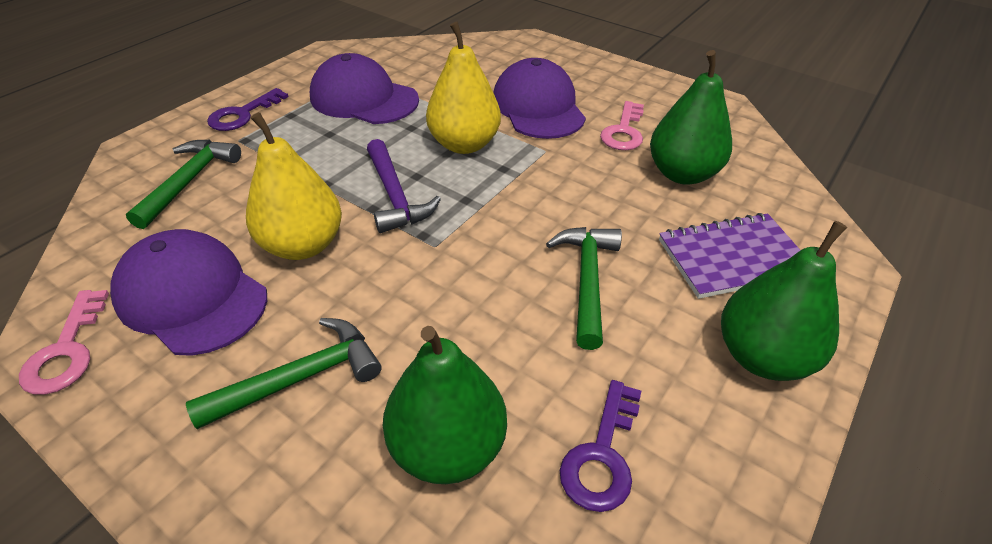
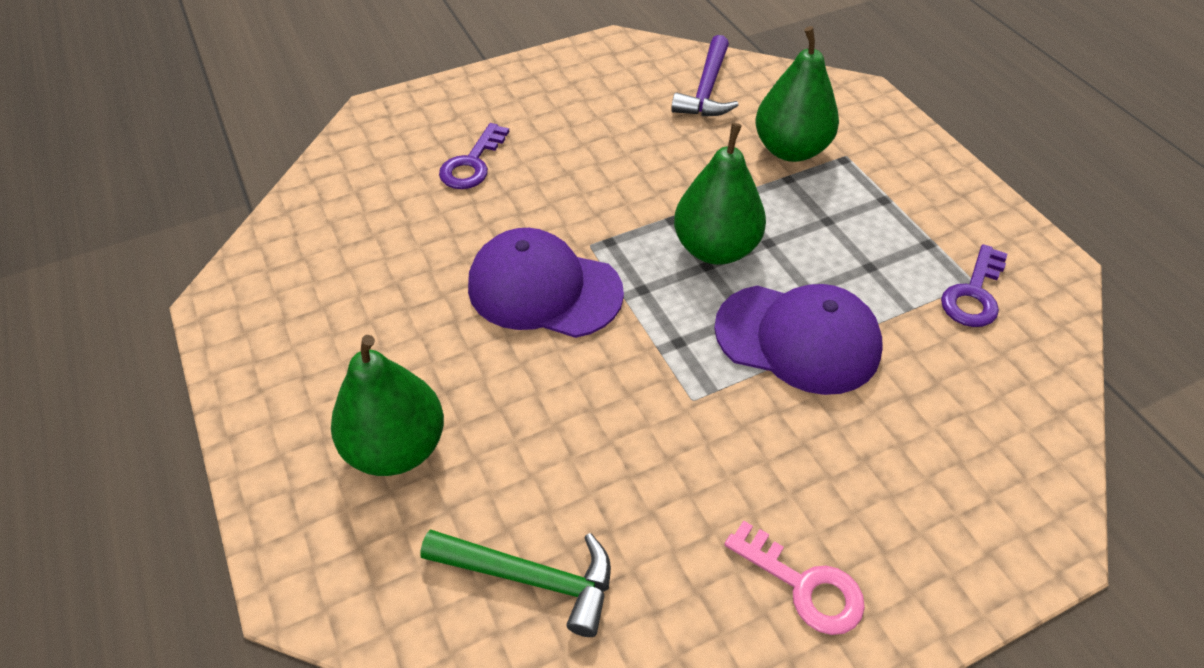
green hammer: 3 -> 1
pink key: 2 -> 1
purple cap: 3 -> 2
purple notebook: 1 -> 0
yellow pear: 2 -> 0

